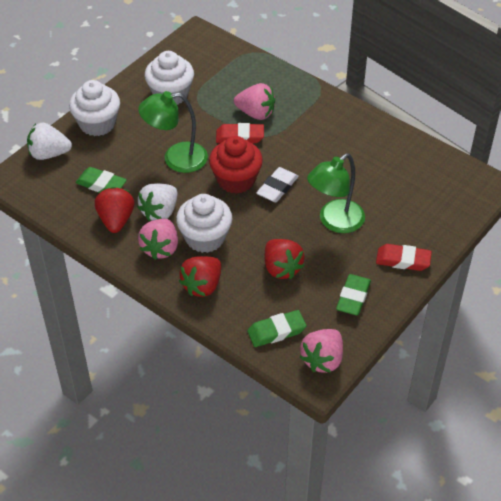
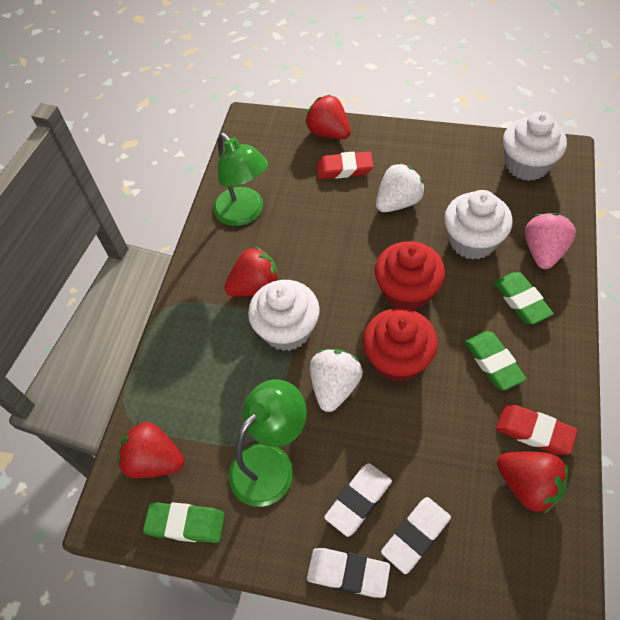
pink strawberry: 3 -> 1
red cupcake: 1 -> 2
red strawberry: 3 -> 4
white eraser: 1 -> 3

